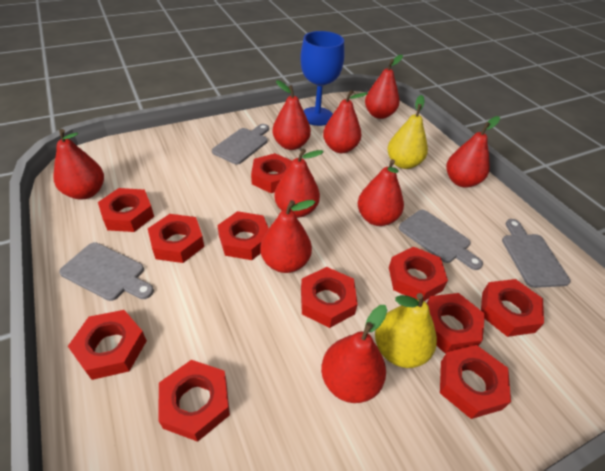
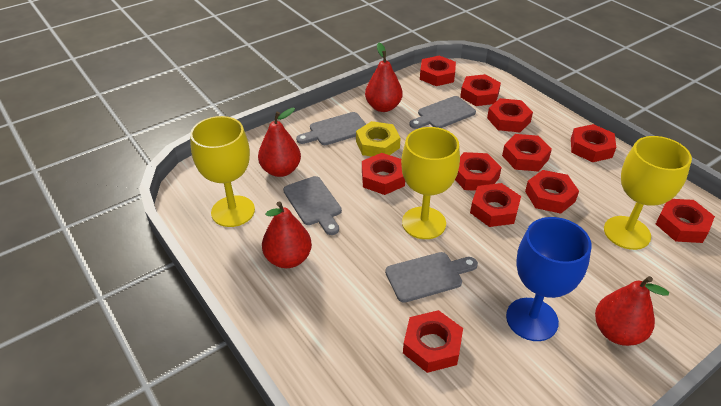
red pear: 9 -> 4
yellow goblet: 0 -> 3
yellow nut: 0 -> 1
yellow pear: 2 -> 0

